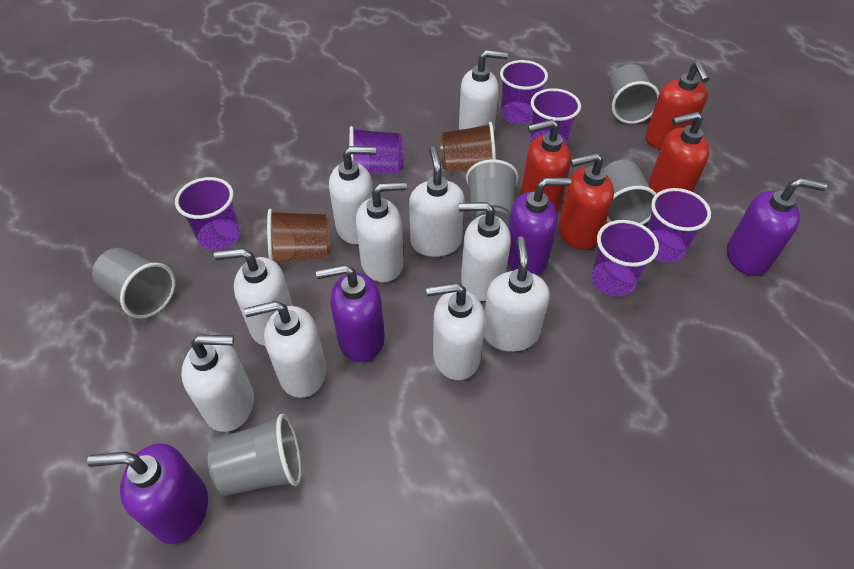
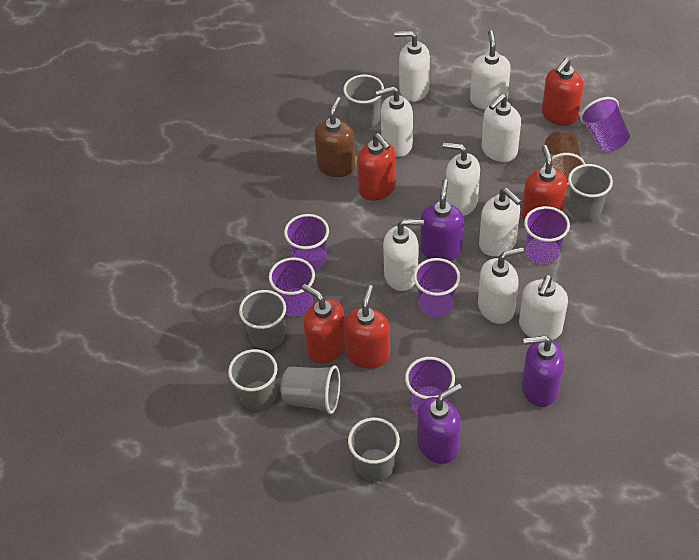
brown cup: 2 -> 1
brown soap dispenser: 0 -> 1
grey cup: 5 -> 6
purple soap dispenser: 4 -> 3
red soap dispenser: 4 -> 5
white soap dispenser: 10 -> 9

